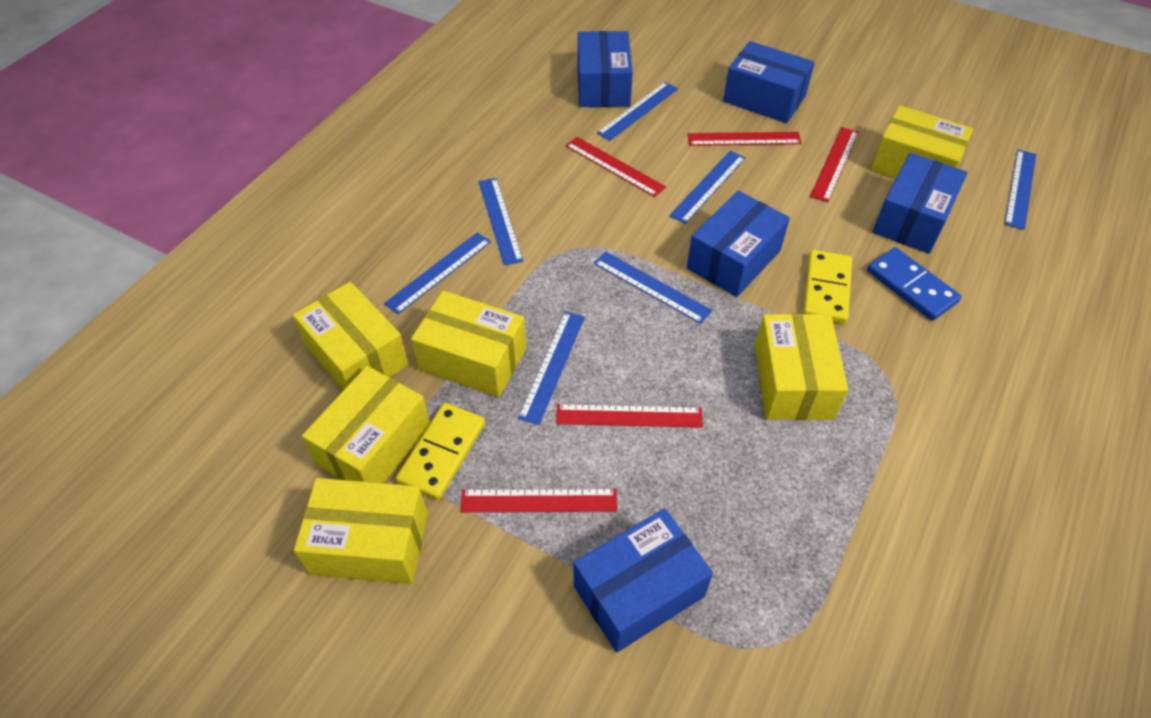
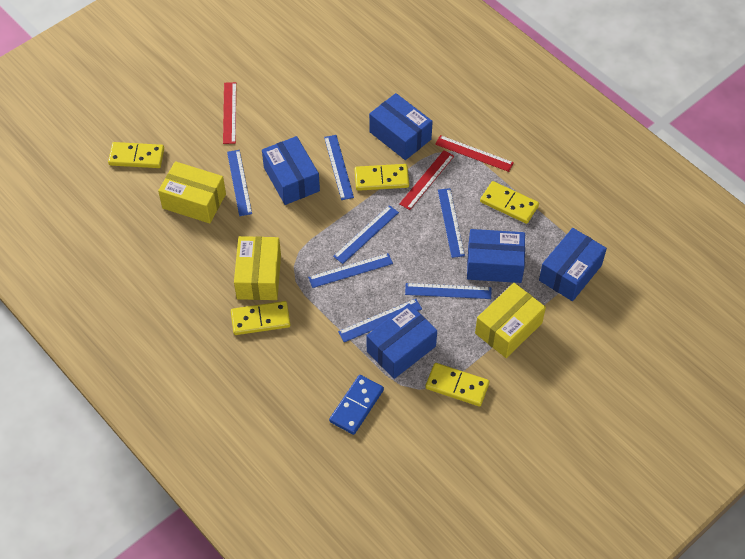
red ruler: 5 -> 3
yellow box: 6 -> 3
yellow domino: 2 -> 5

